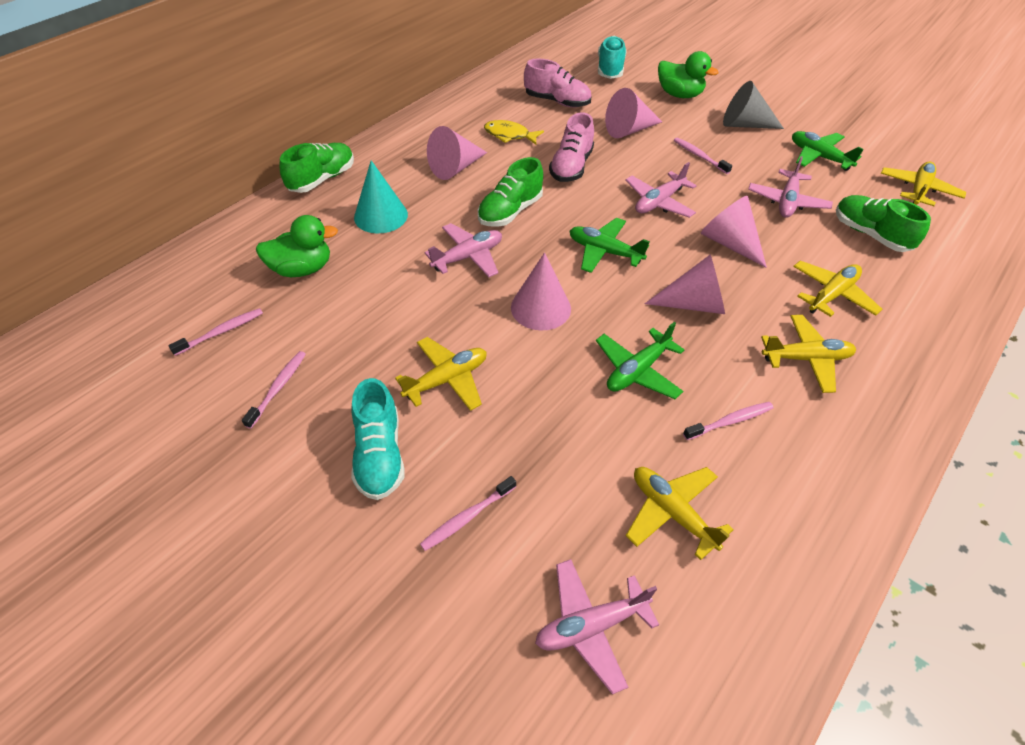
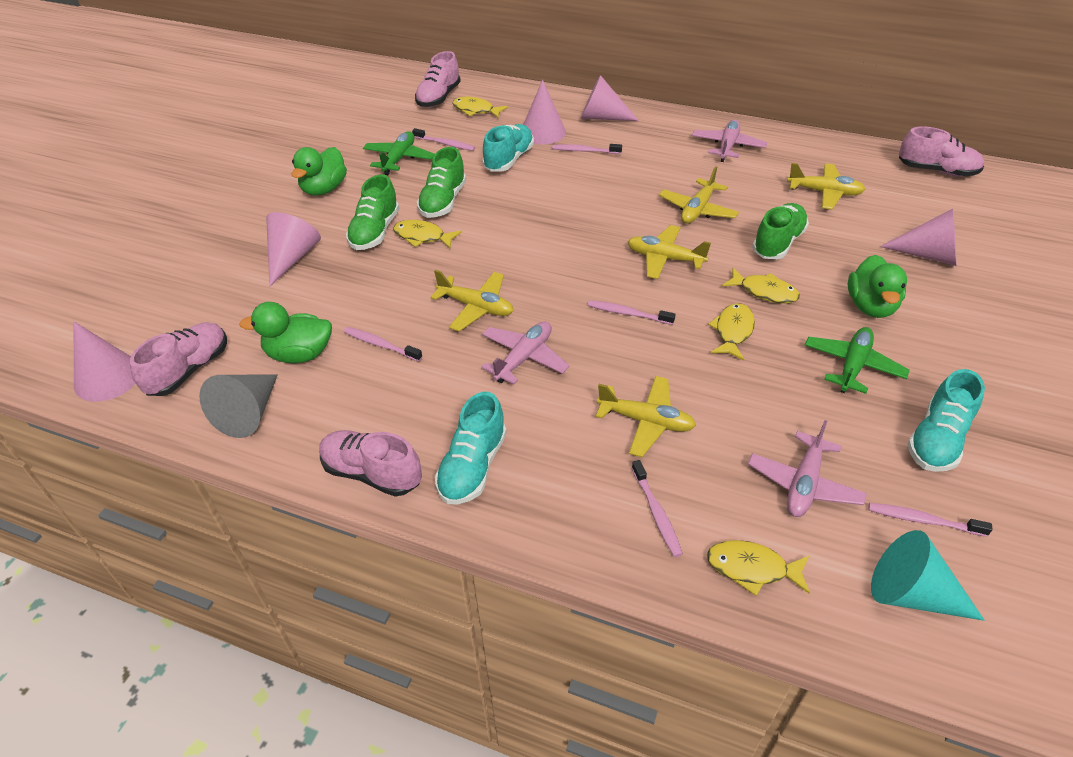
green duck: 2 -> 3
green plane: 3 -> 2
pink plane: 4 -> 3
pink shoe: 2 -> 4
pink toothbrush: 5 -> 6
turquoise shoe: 2 -> 3
yellow fish: 1 -> 5

